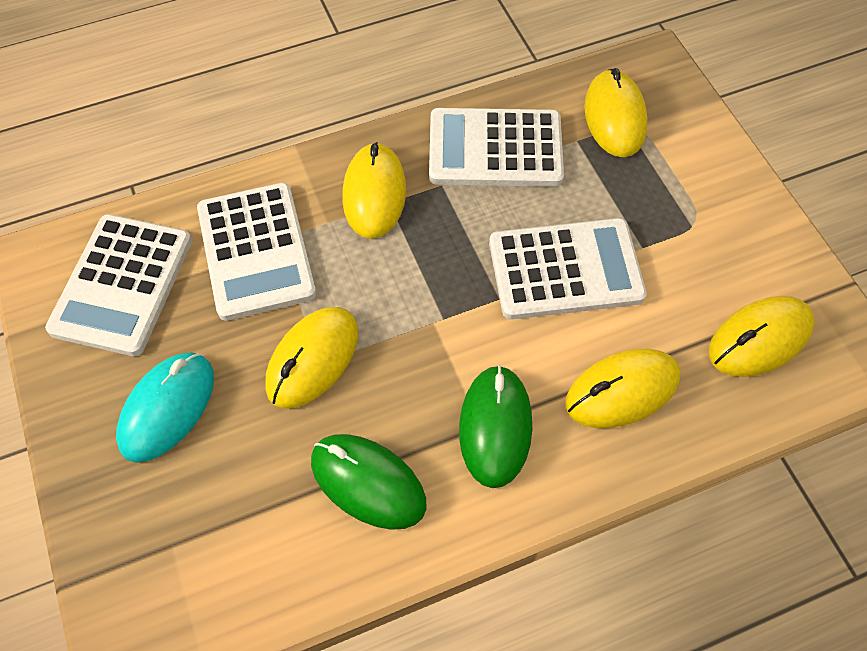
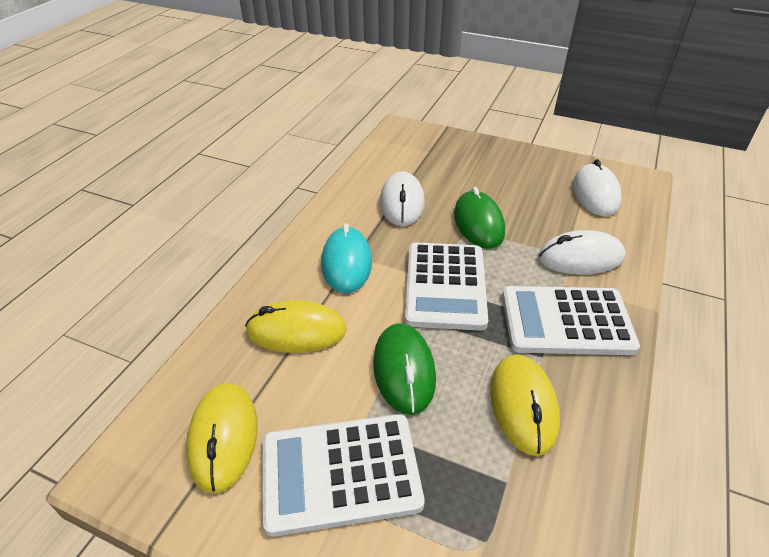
white calculator: 4 -> 3
white mouse: 0 -> 3
yellow mouse: 5 -> 3

